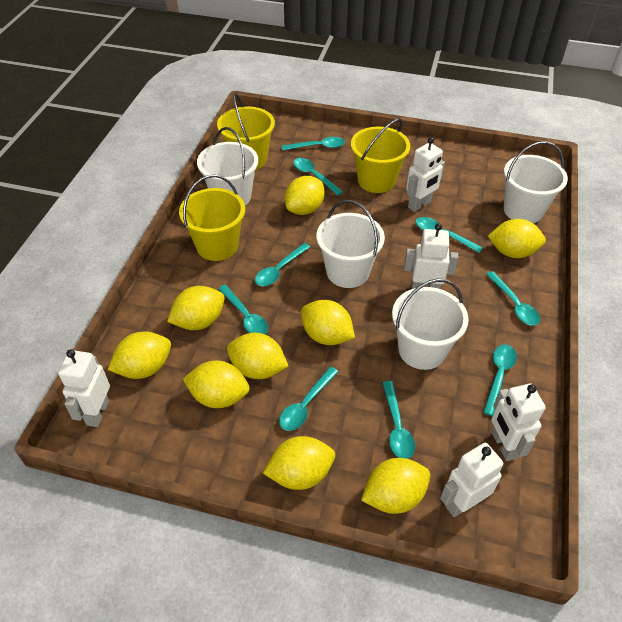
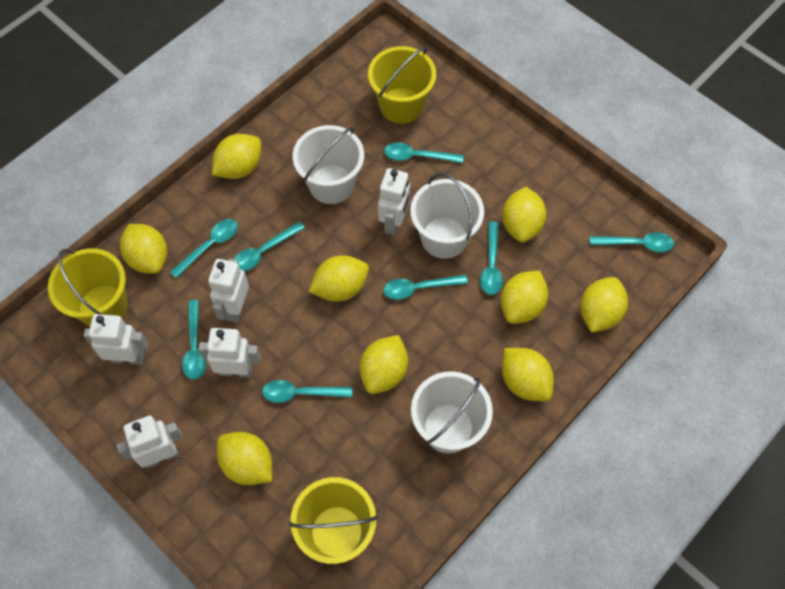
turquoise spoon: 9 -> 8
white bucket: 4 -> 3

